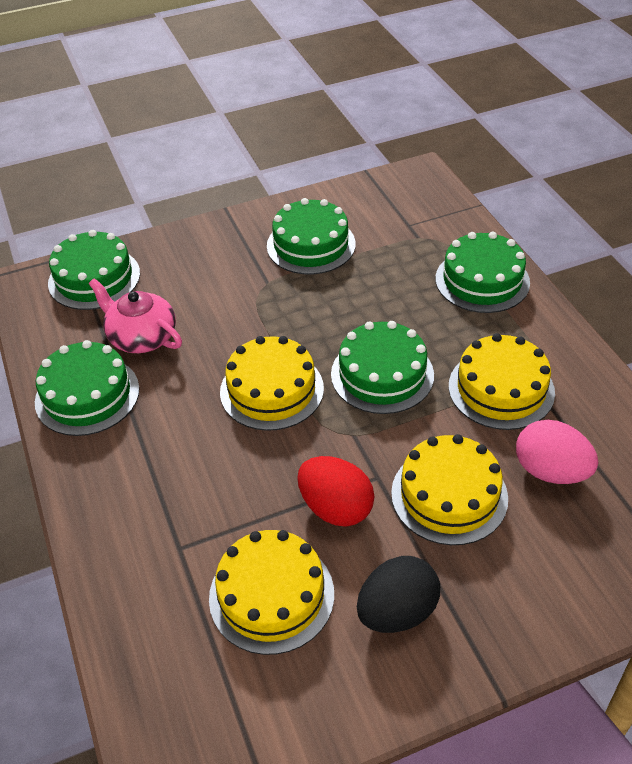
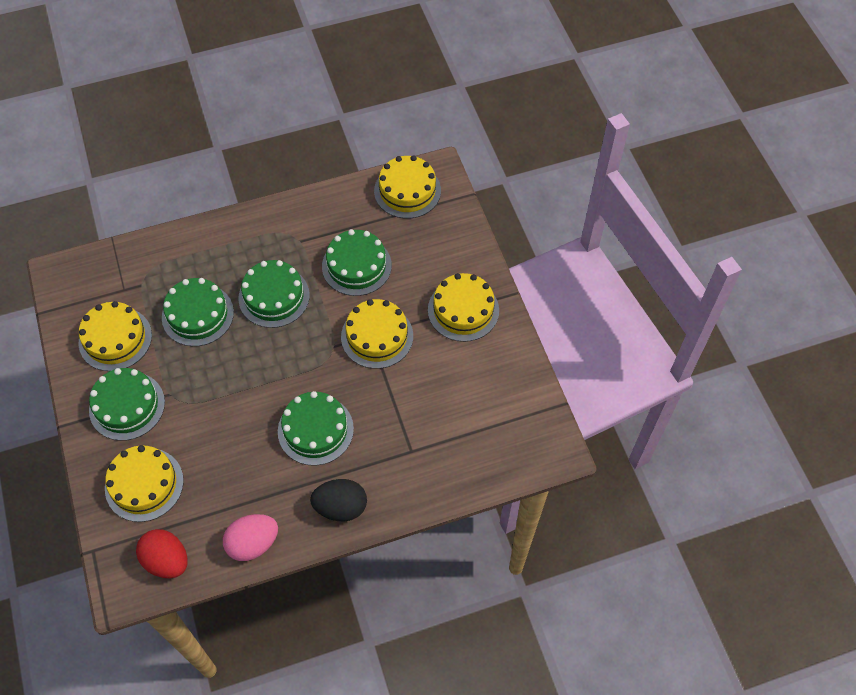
pink teapot: 1 -> 0
yellow cake: 4 -> 5

